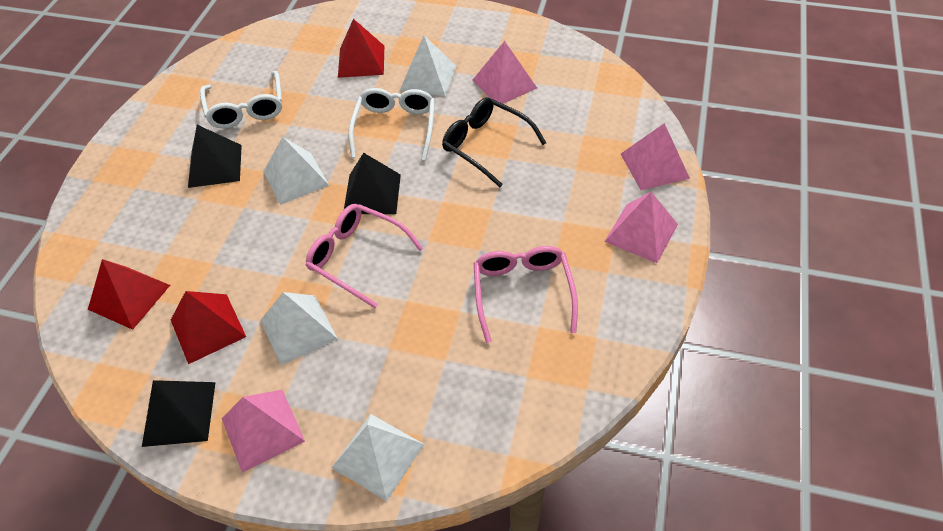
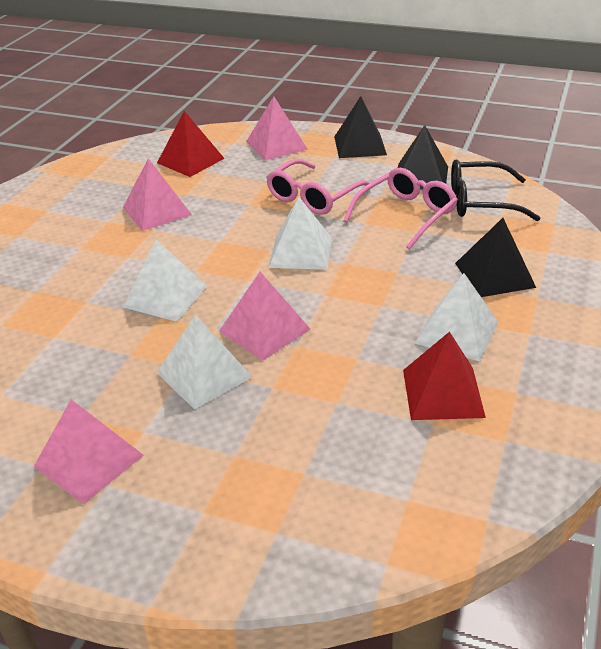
red pyramid: 3 -> 2
white glasses: 2 -> 0

